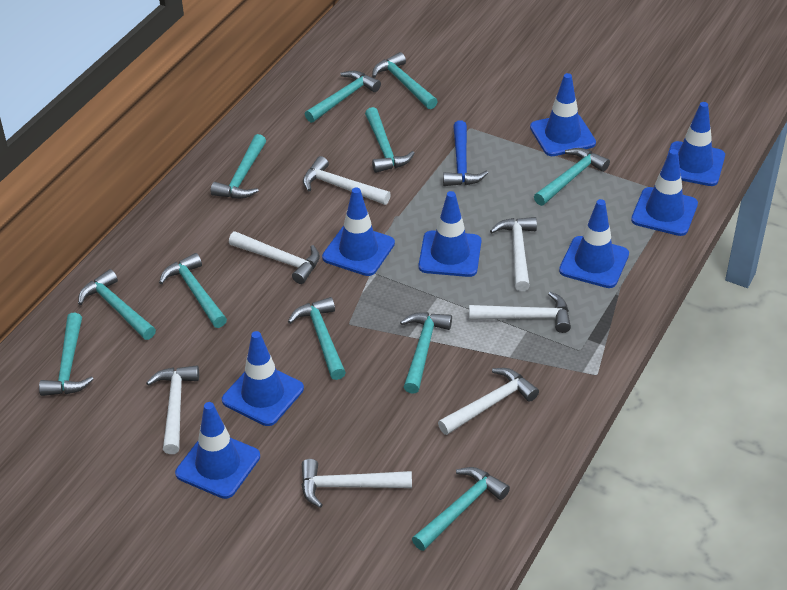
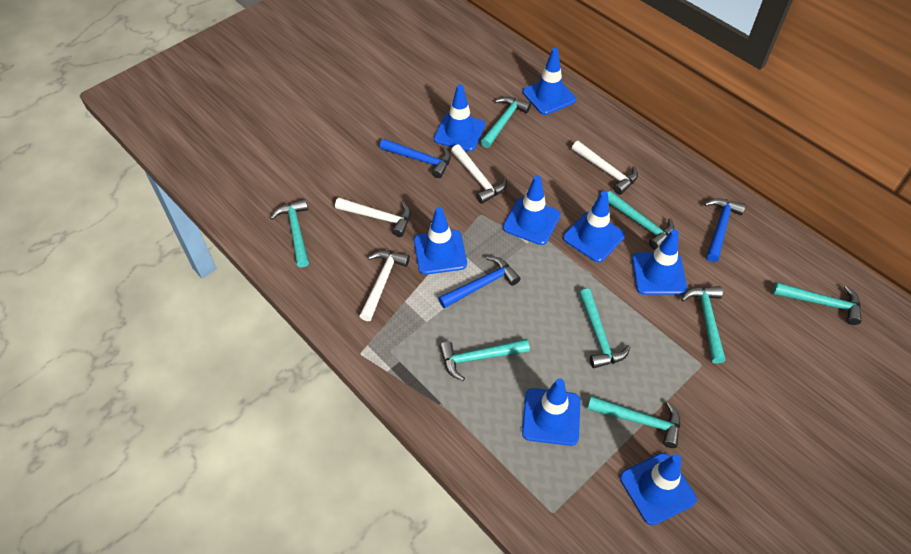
blue hammer: 1 -> 3
turquoise hammer: 11 -> 8
white hammer: 7 -> 4

